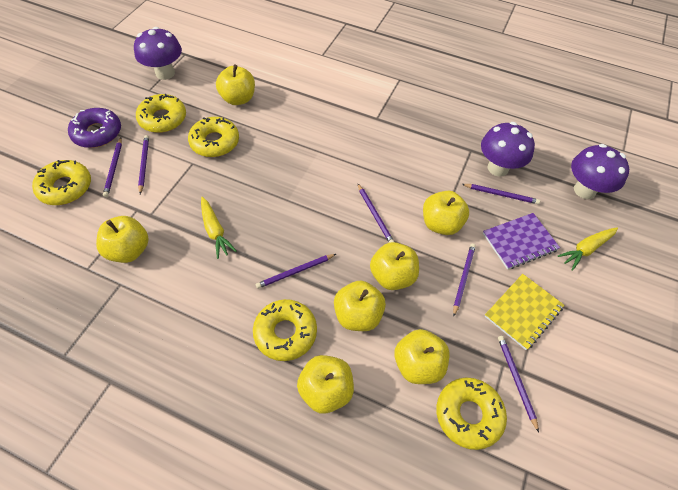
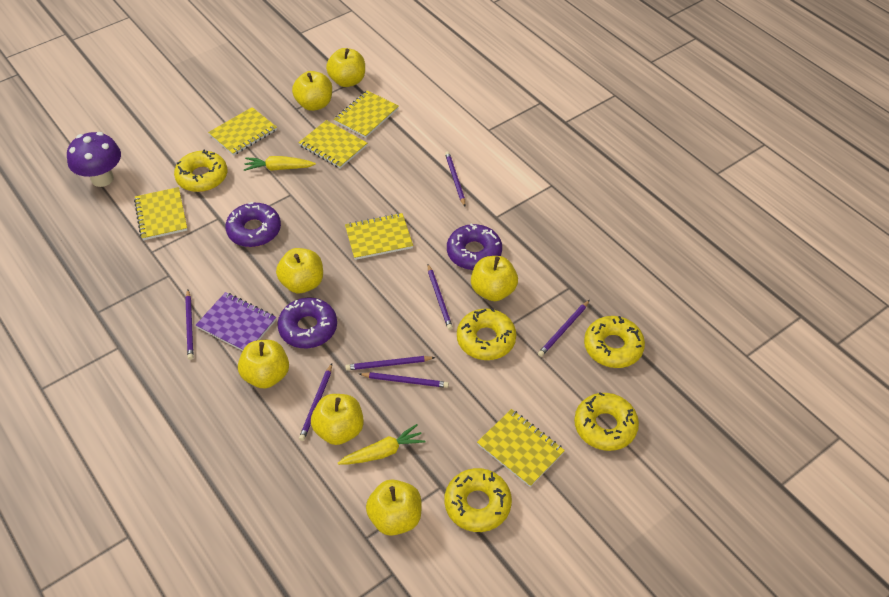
purple donut: 1 -> 3
purple mushroom: 3 -> 1
yellow notebook: 1 -> 6

